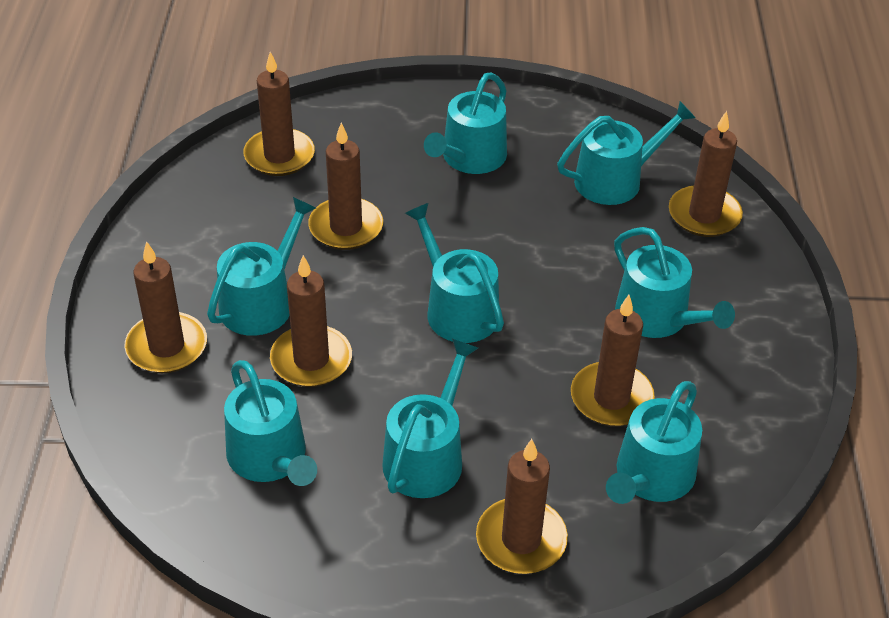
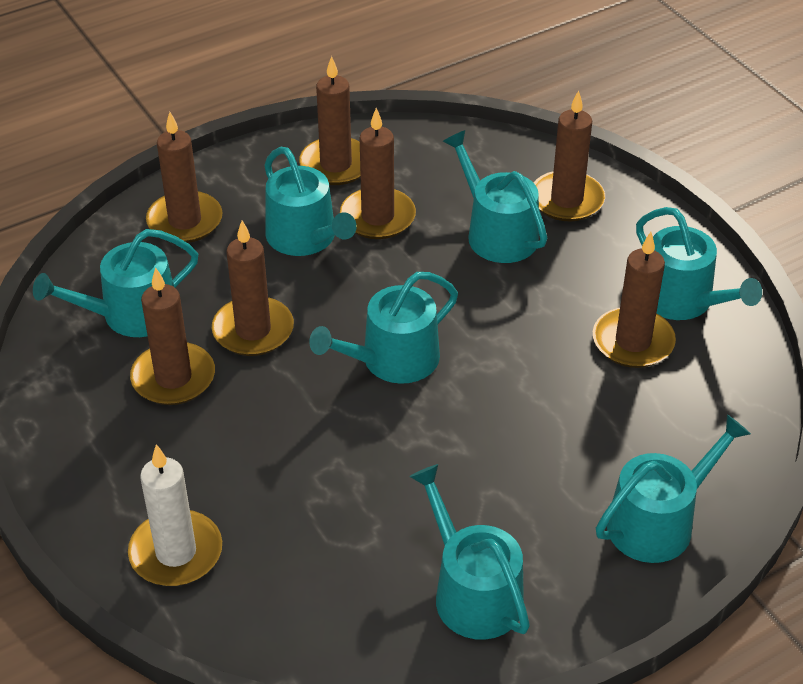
turquoise watering can: 8 -> 7
white candle: 0 -> 1

